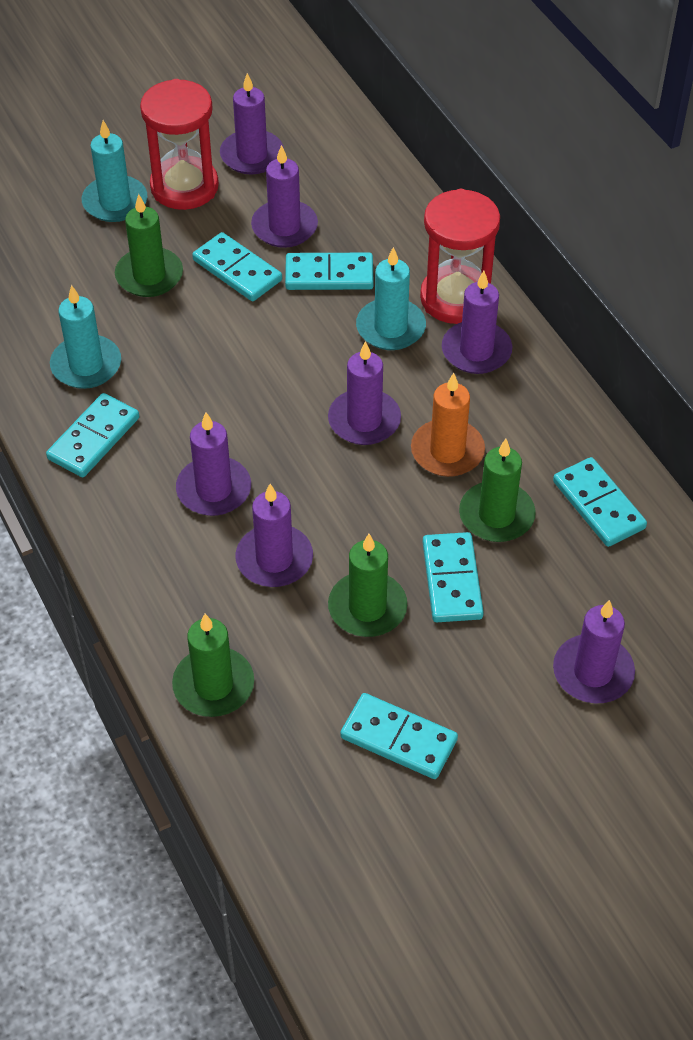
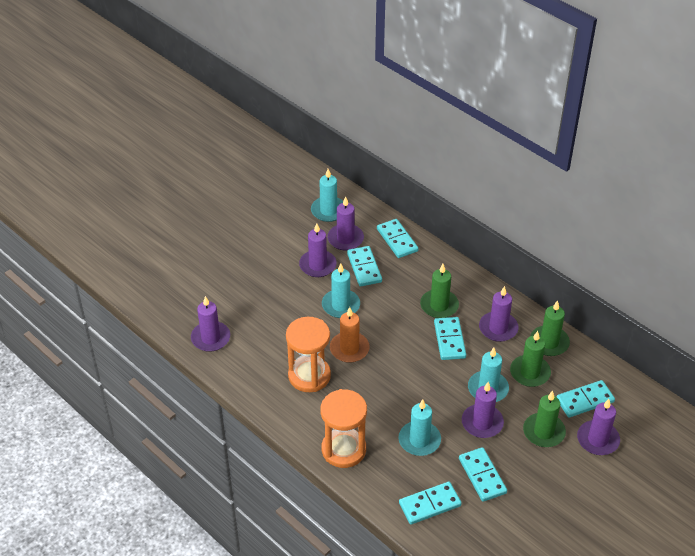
orange hourglass: 0 -> 2
purple candle: 7 -> 6
red hourglass: 2 -> 0
turquoise candle: 3 -> 4

